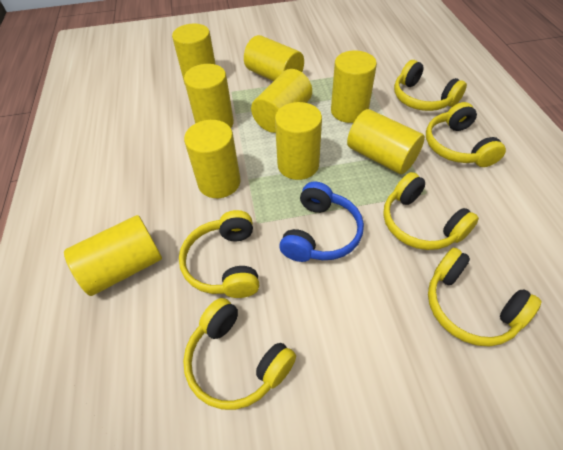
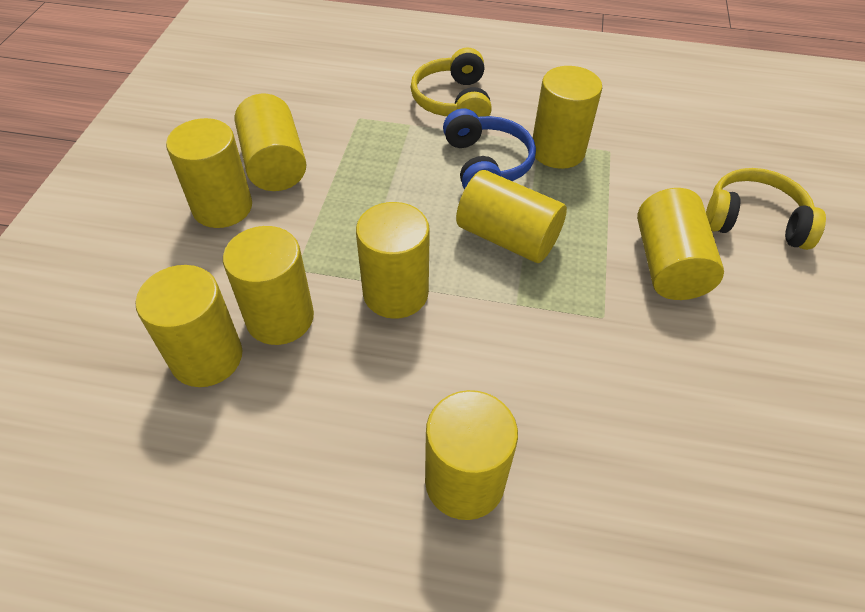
yellow headphones: 6 -> 2

